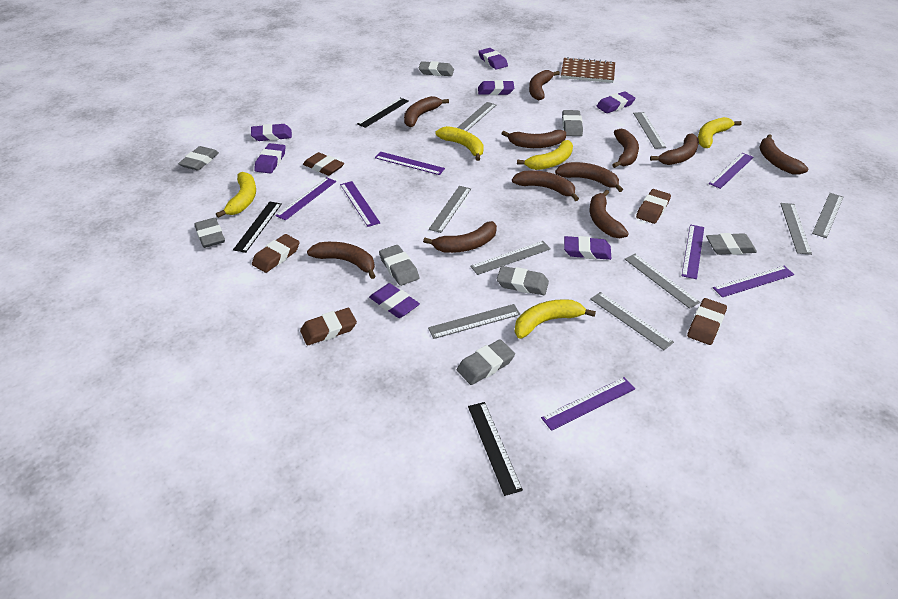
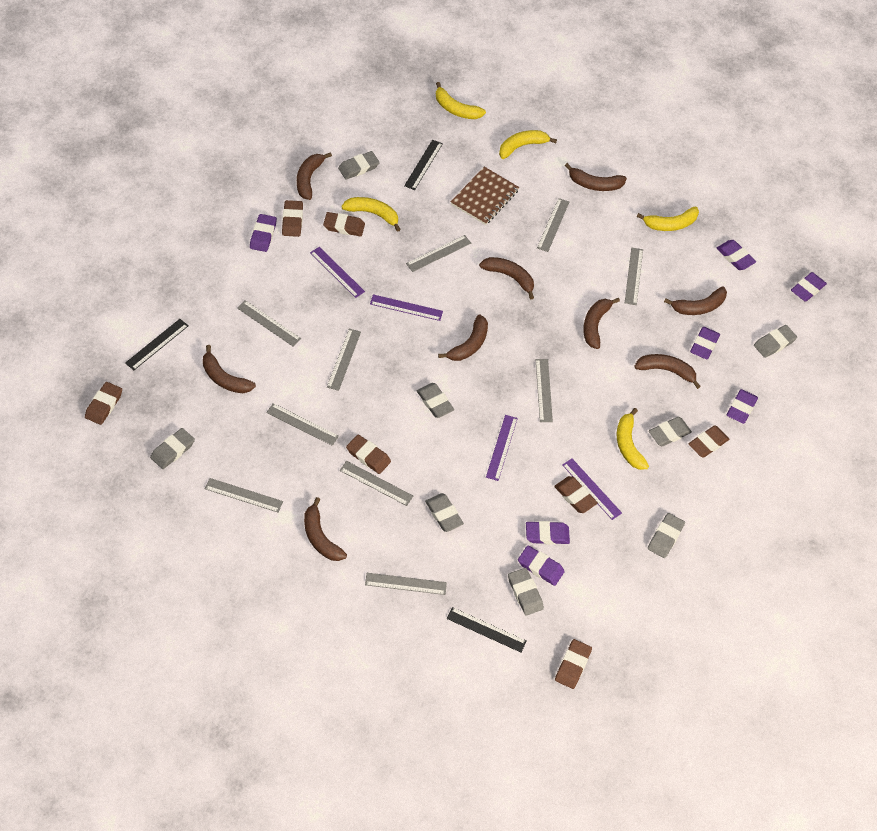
brown banana: 11 -> 9
brown eraser: 5 -> 7
grey ruler: 9 -> 10
purple ruler: 7 -> 4

